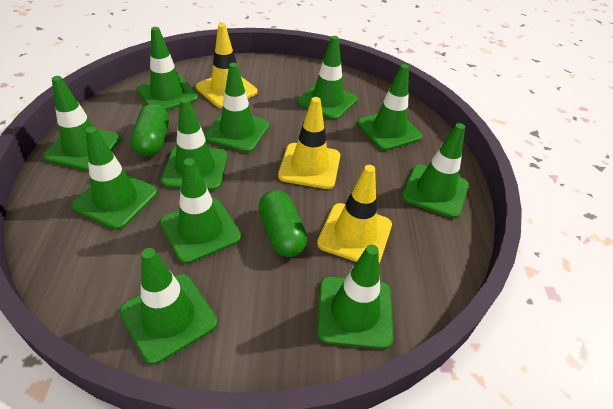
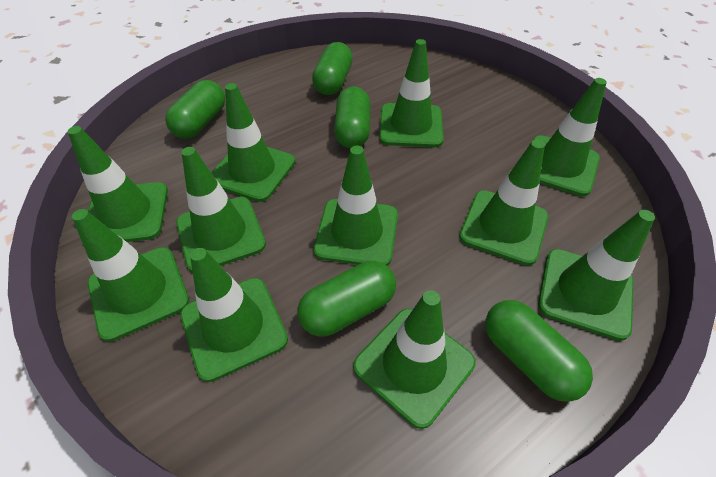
green capsule: 2 -> 5
yellow traffic cone: 3 -> 0

